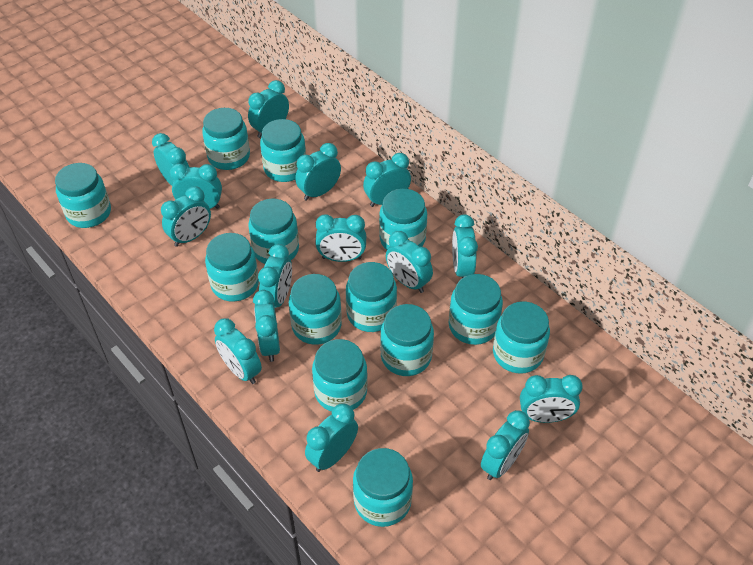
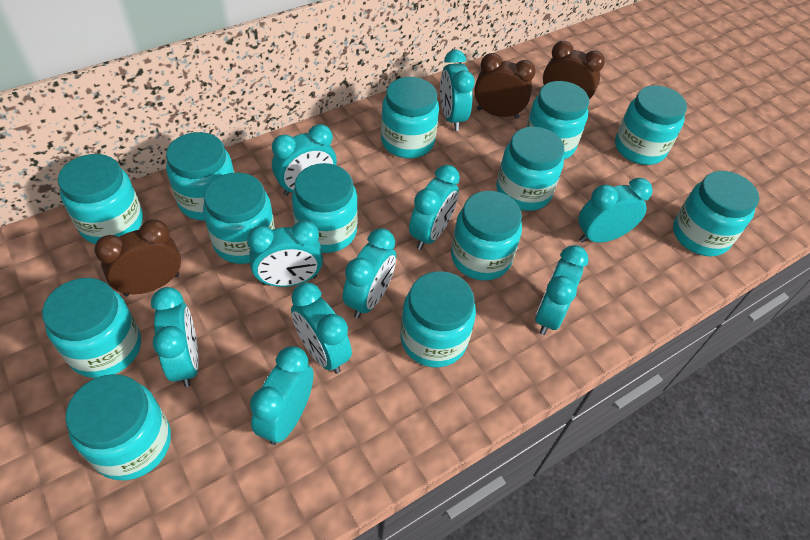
brown clock: 0 -> 3
turquoise clock: 15 -> 10

